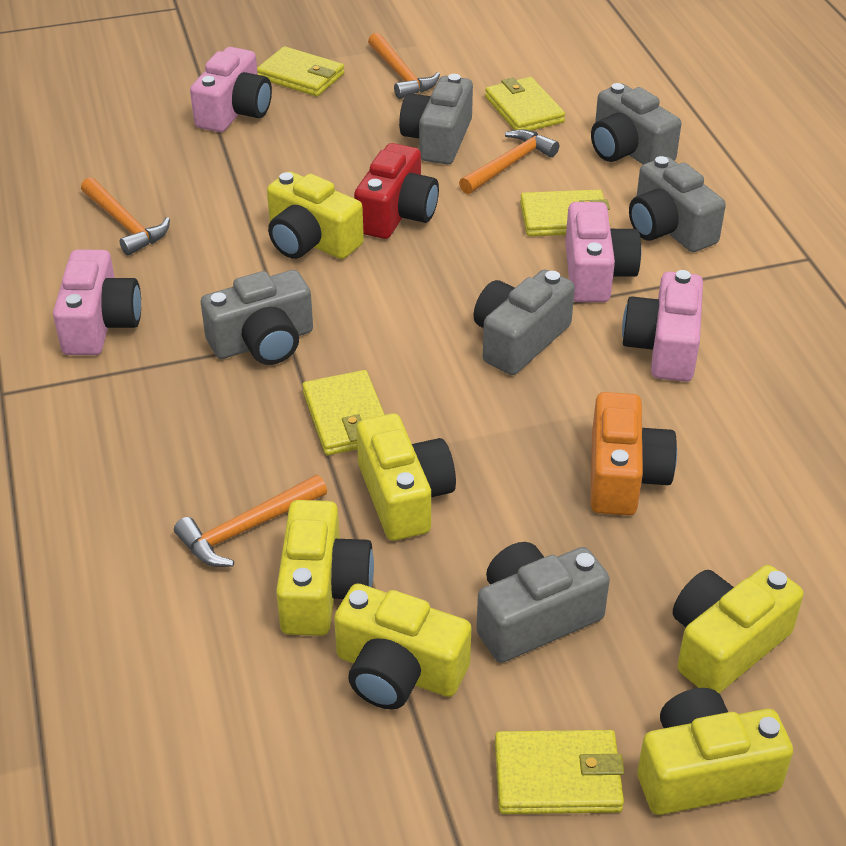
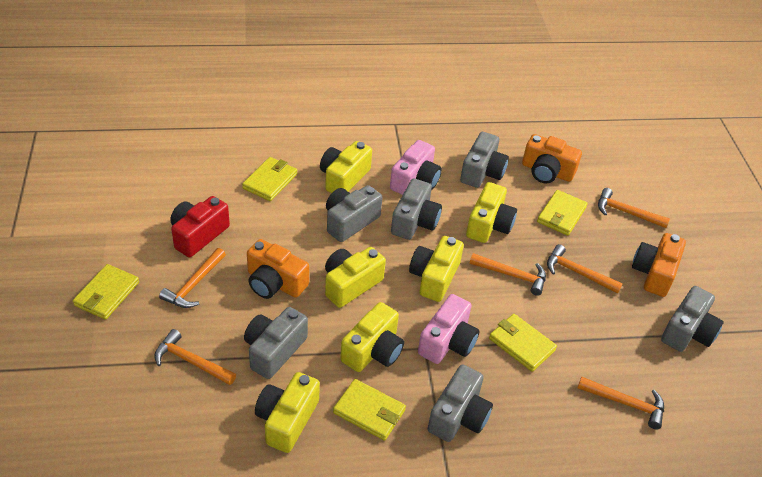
orange camera: 1 -> 3
orange hammer: 4 -> 6
pink camera: 4 -> 2

